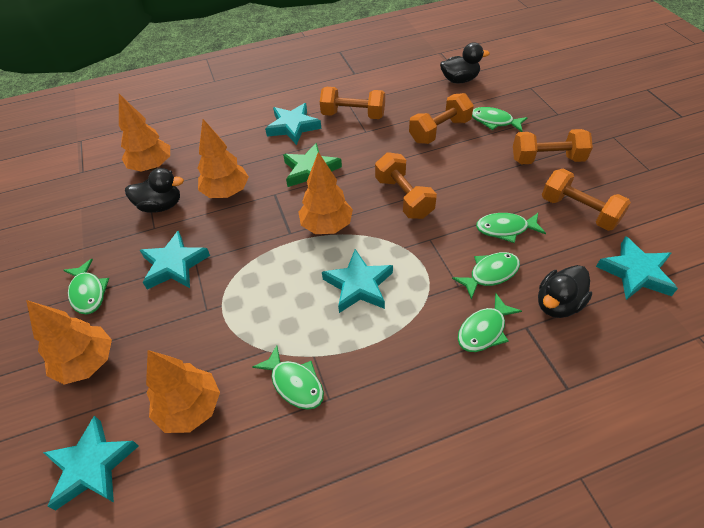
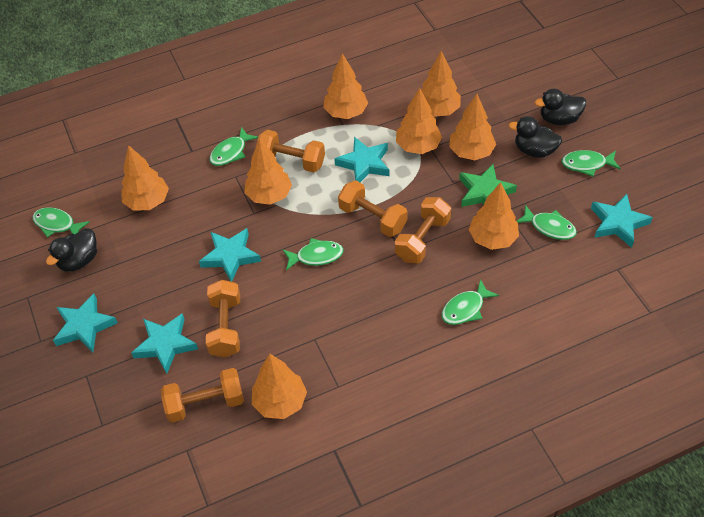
orange tree: 5 -> 8

